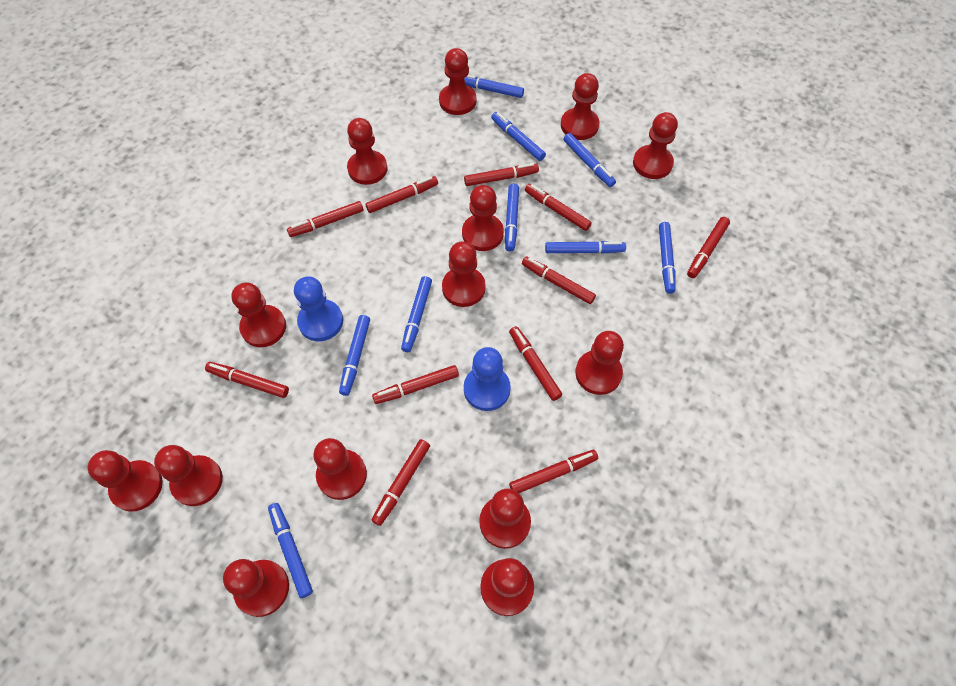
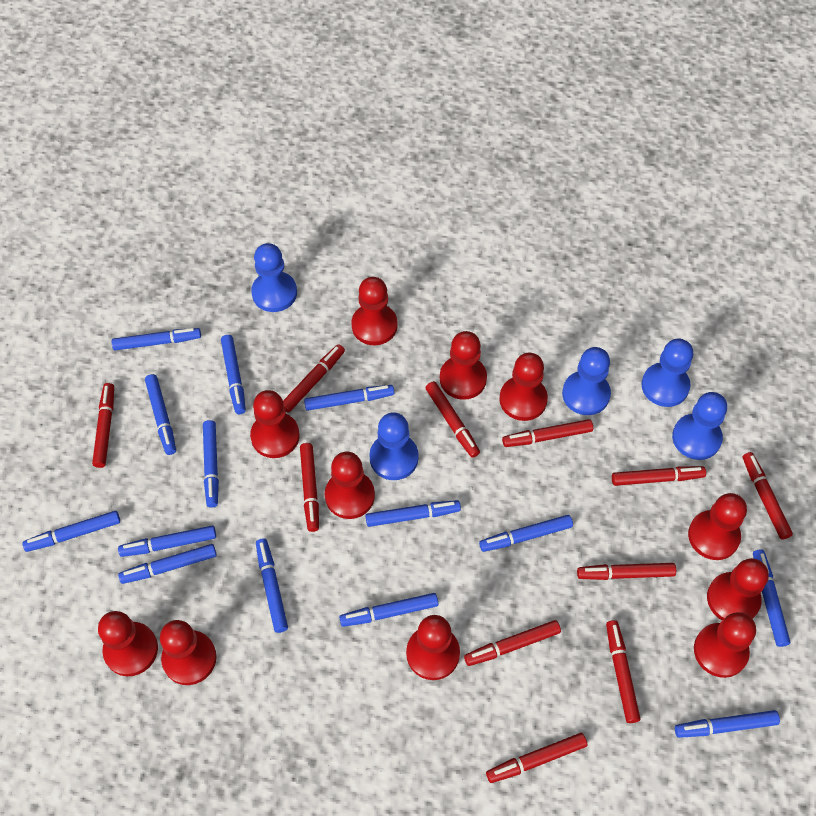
blue marker: 9 -> 14
blue pawn: 2 -> 5
red pawn: 14 -> 11

